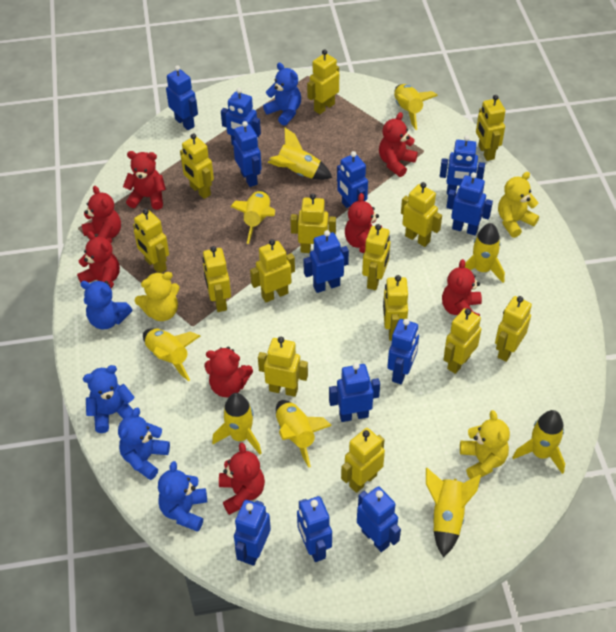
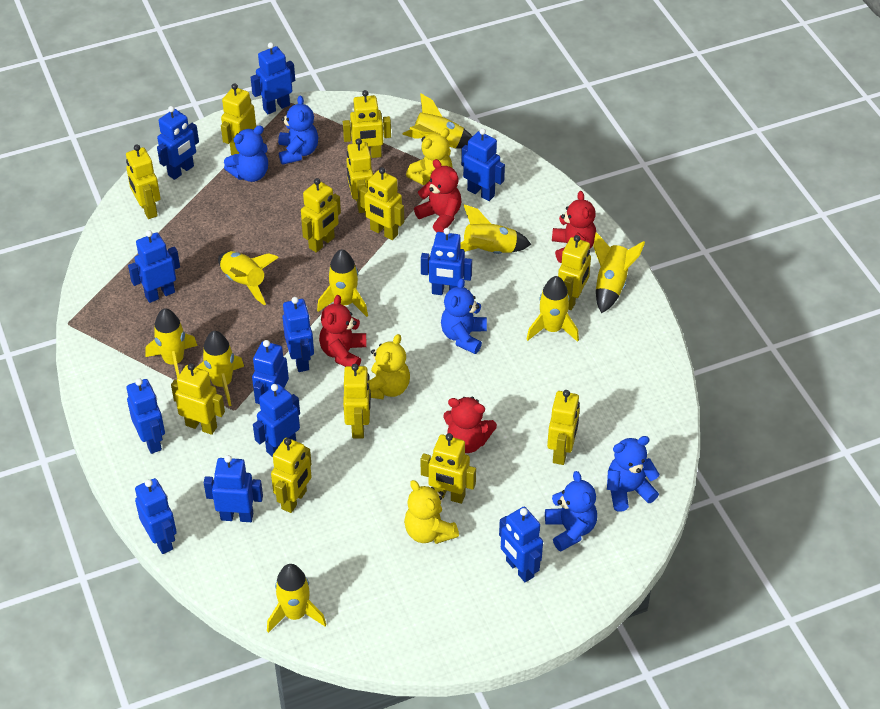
red teddy bear: 8 -> 4
yellow robot: 14 -> 12

